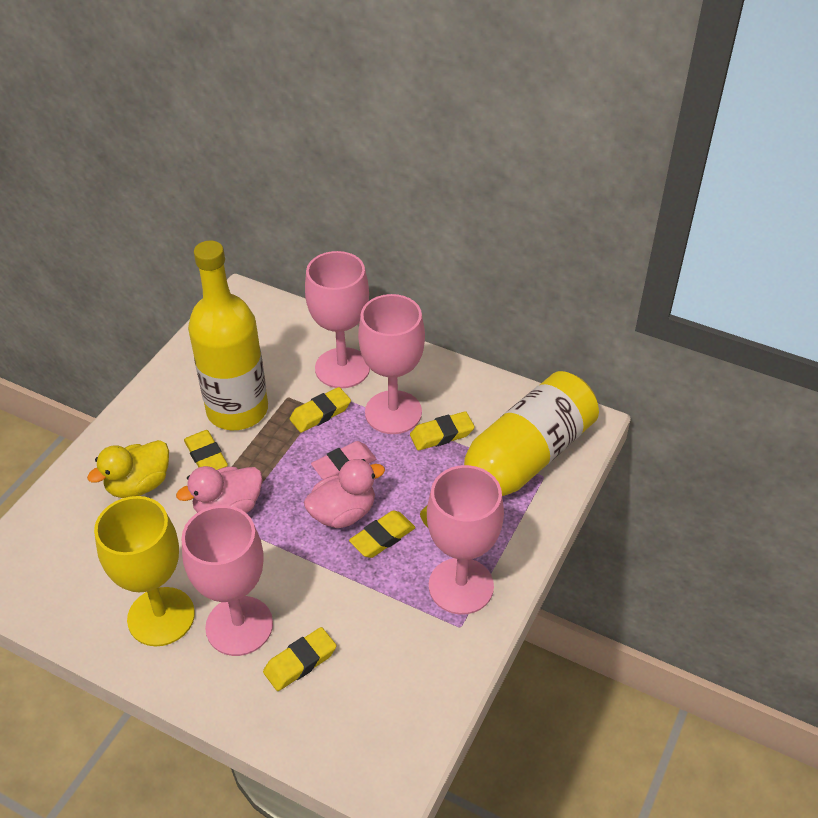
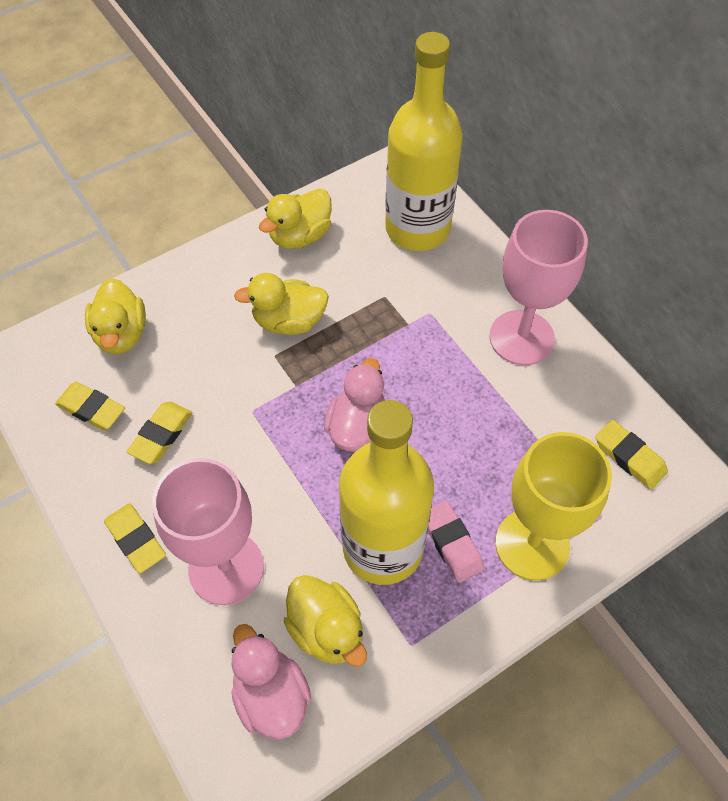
pink goblet: 4 -> 2
yellow duck: 1 -> 4
yellow eraser: 5 -> 4

